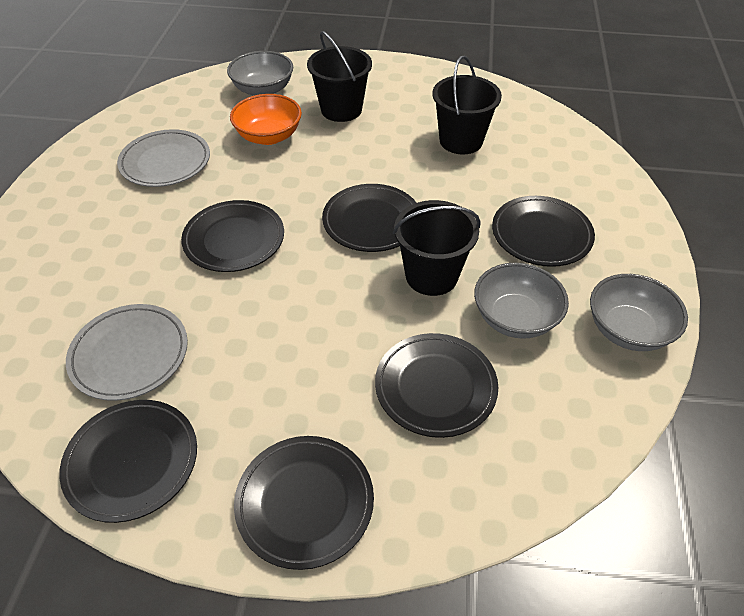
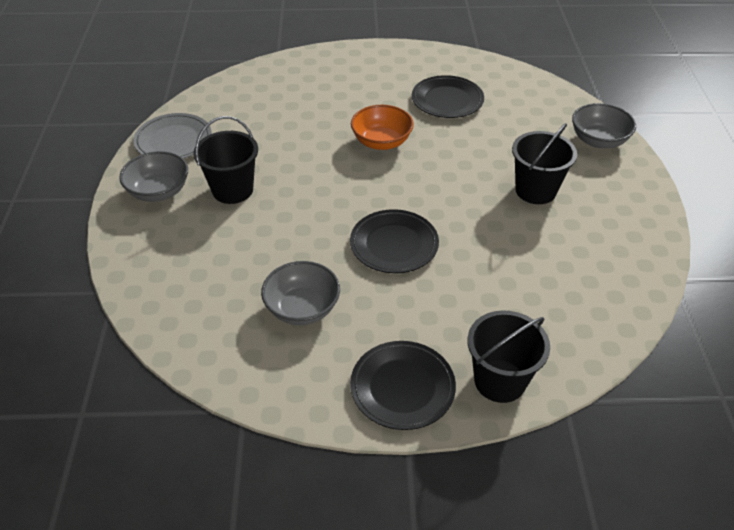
black plate: 6 -> 3
grey plate: 2 -> 1

